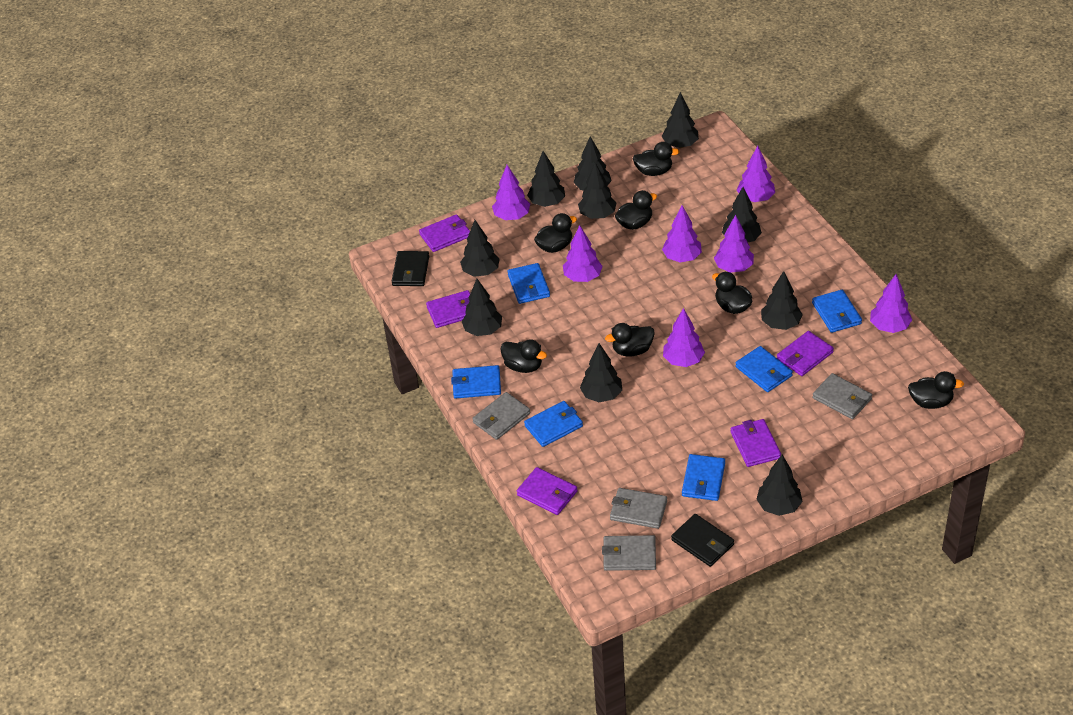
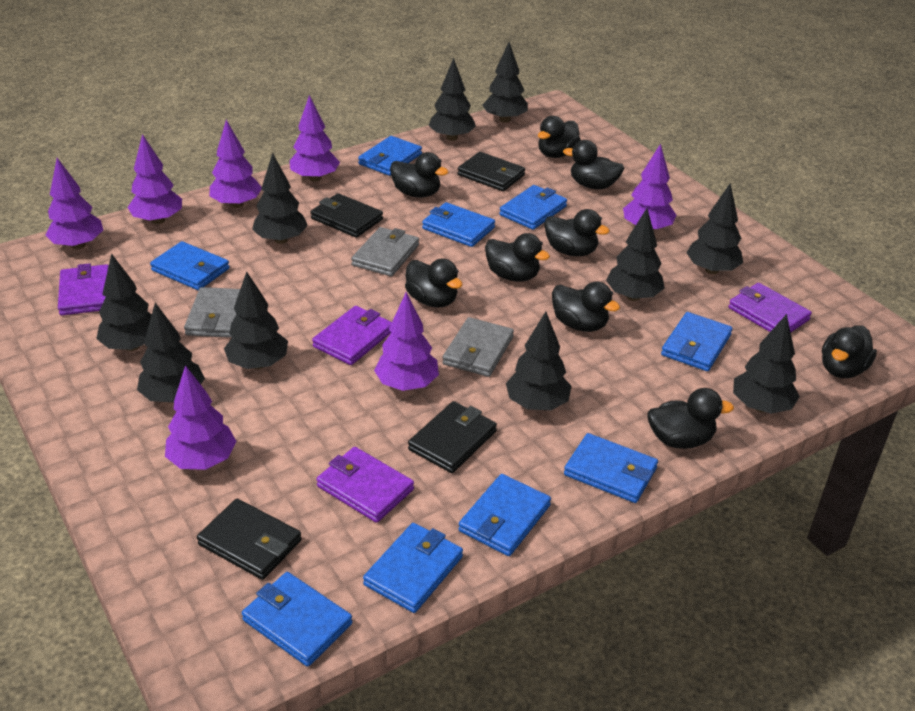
black duck: 7 -> 9
black wallet: 2 -> 4
blue wallet: 6 -> 9
grey wallet: 4 -> 3
purple wallet: 5 -> 4

